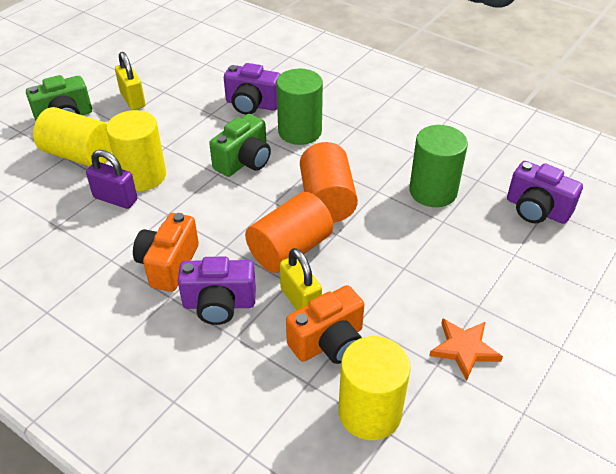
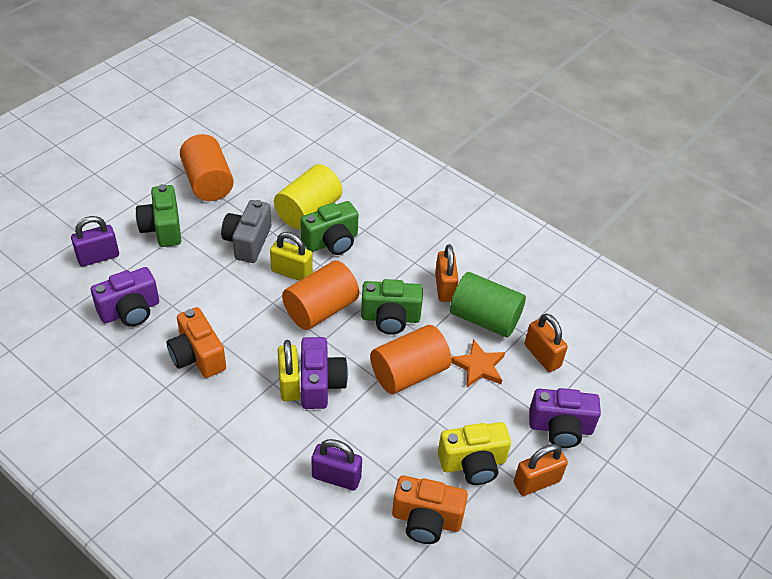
green camera: 2 -> 3
green cylinder: 2 -> 1
grey camera: 0 -> 1
orange cylinder: 2 -> 3
orange padlock: 0 -> 3
purple padlock: 1 -> 2
yellow camera: 0 -> 1
yellow cylinder: 3 -> 1

